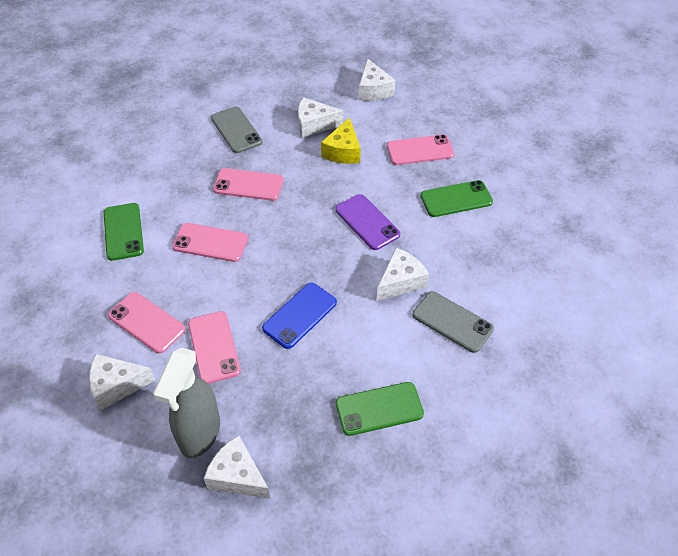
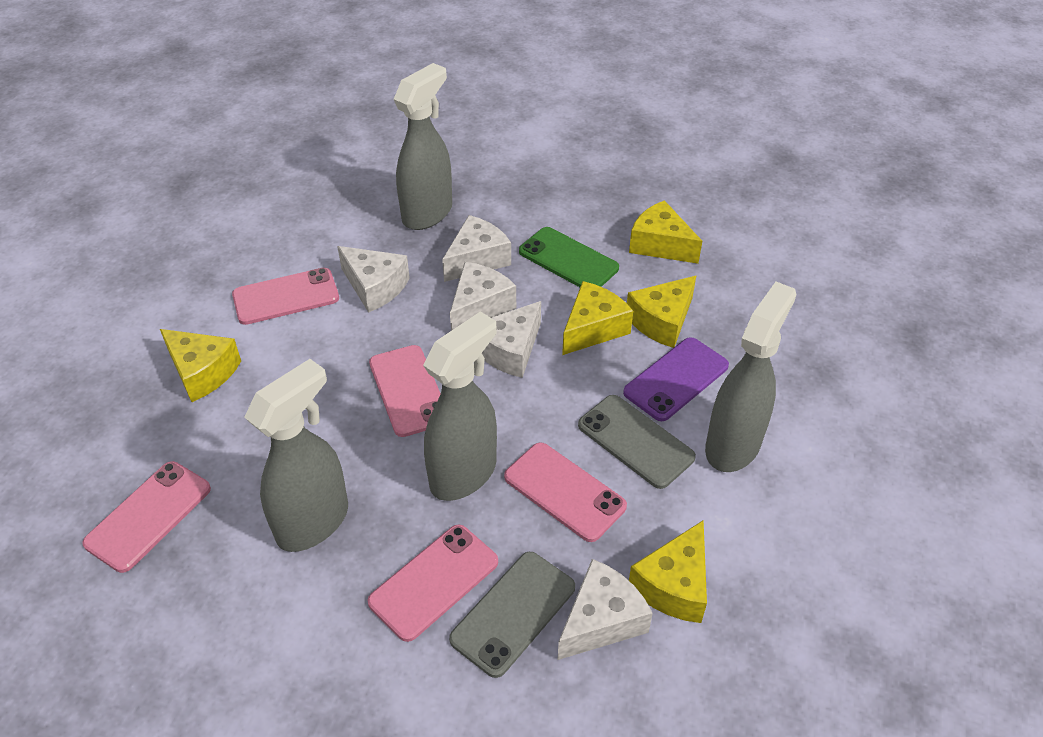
blue phone: 1 -> 0
green phone: 3 -> 1
grey spray bottle: 1 -> 4
yellow cheese: 1 -> 5

